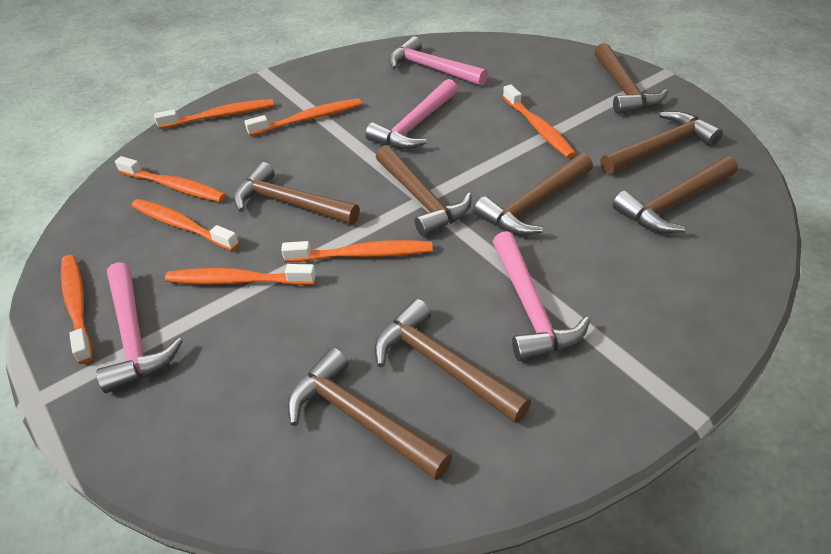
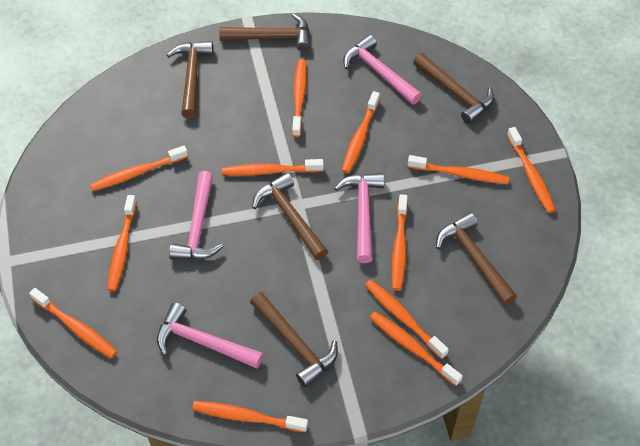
brown hammer: 8 -> 6
orange toothbrush: 8 -> 12

